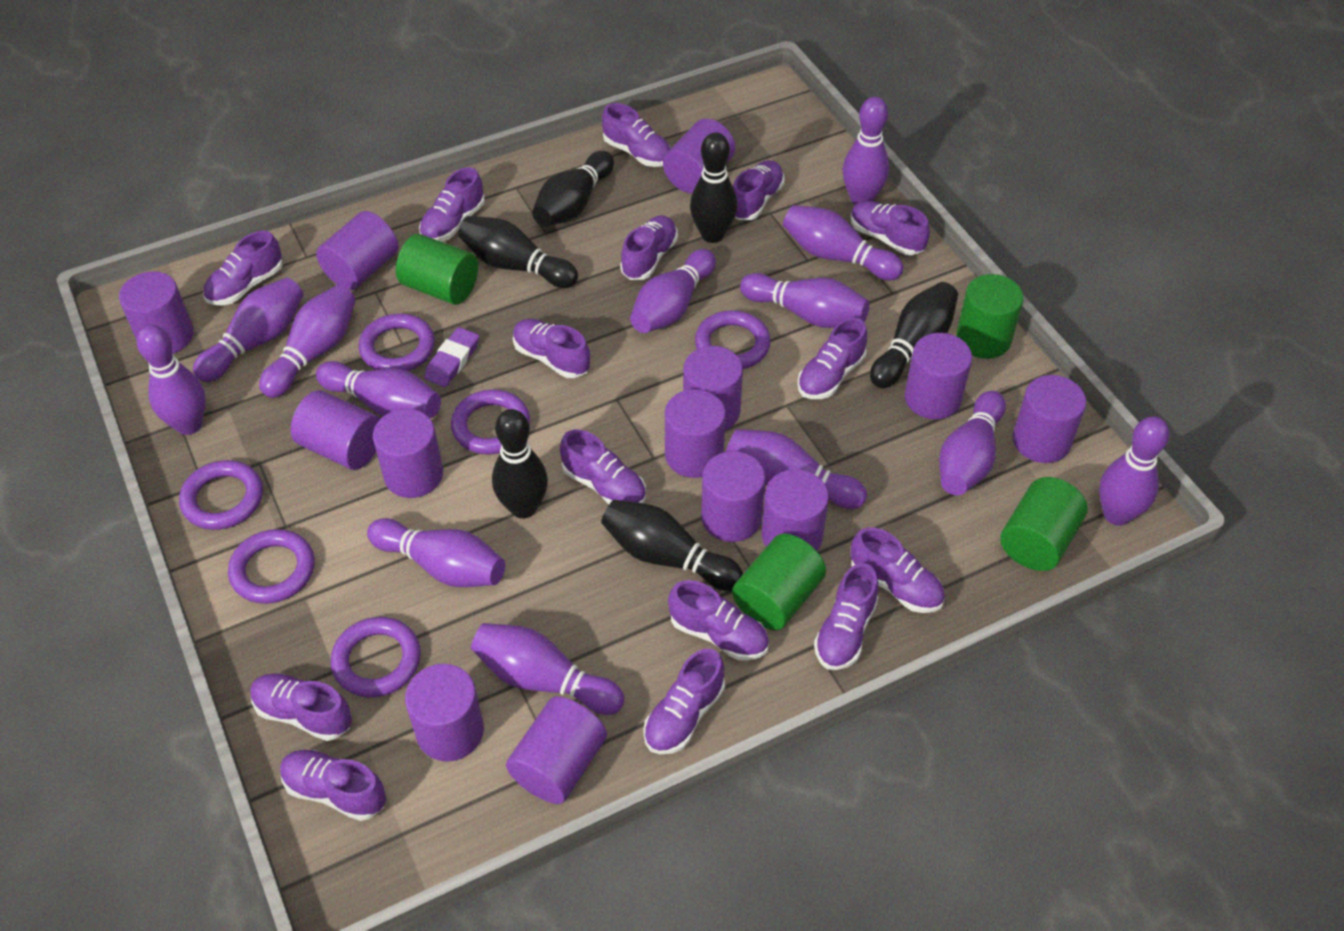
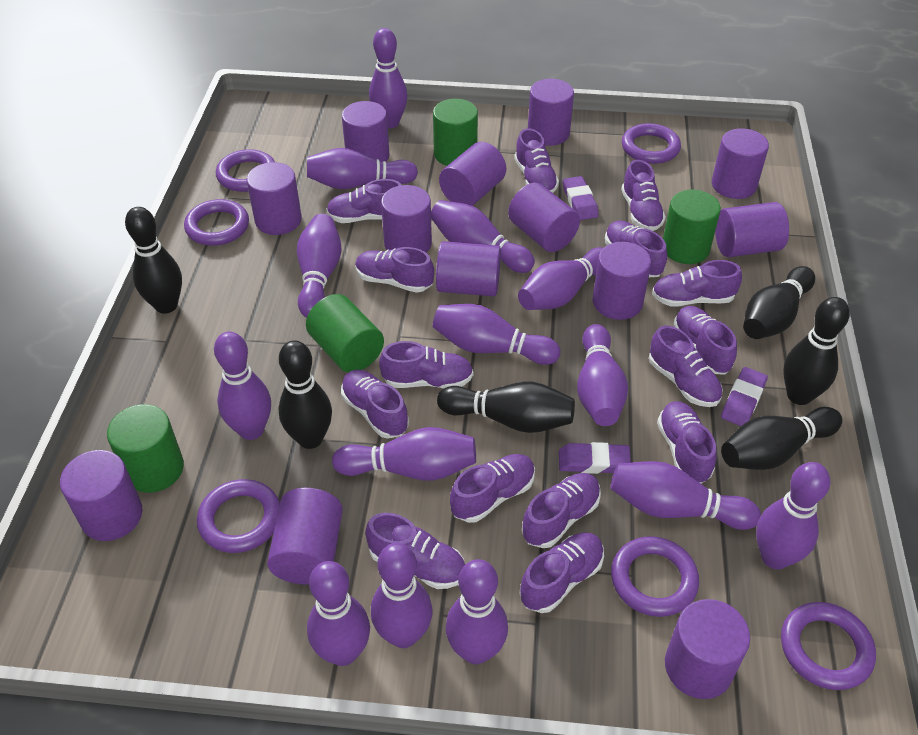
purple bowling pin: 13 -> 14
purple eraser: 1 -> 3

